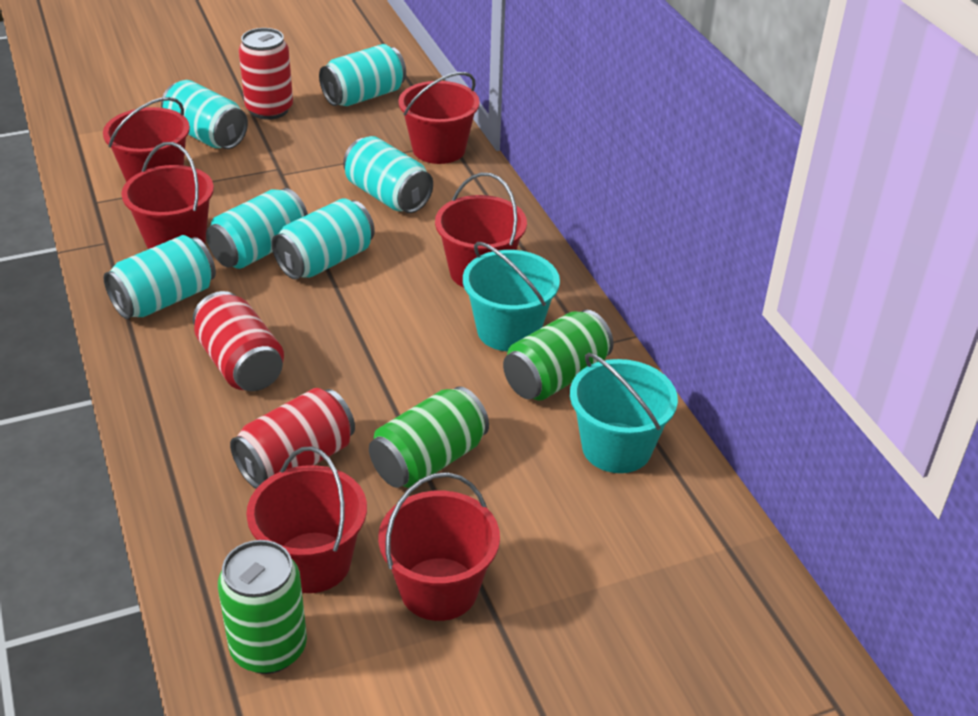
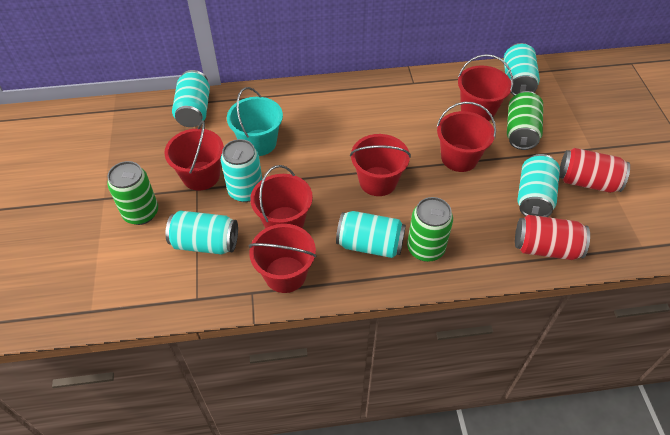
red can: 3 -> 2
turquoise bucket: 2 -> 1

